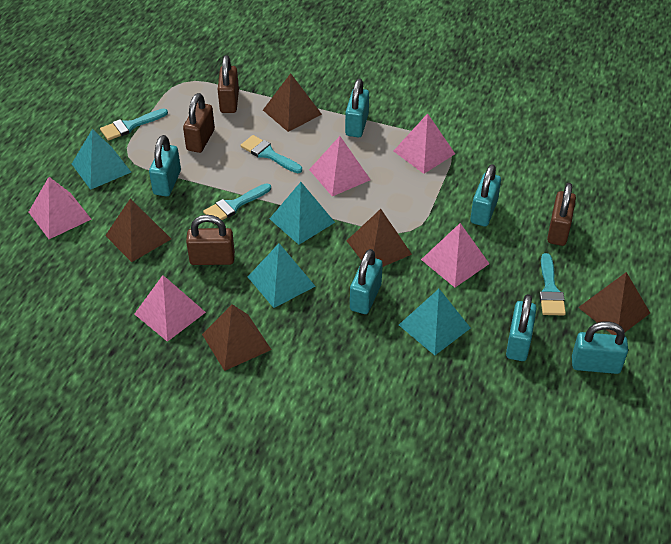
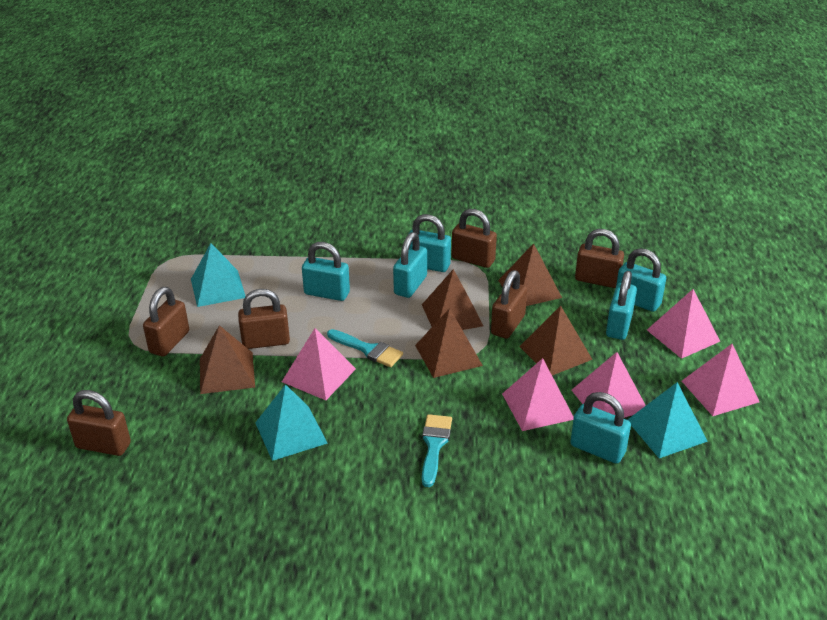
brown padlock: 4 -> 6
turquoise brush: 4 -> 2
turquoise pyramid: 4 -> 3

